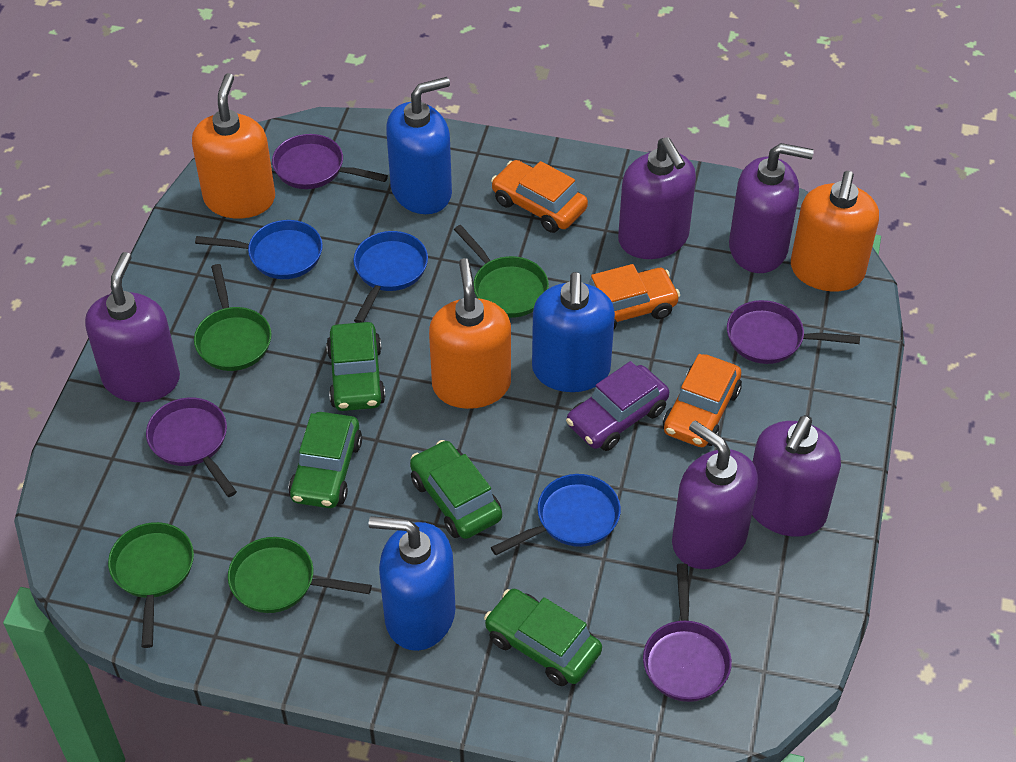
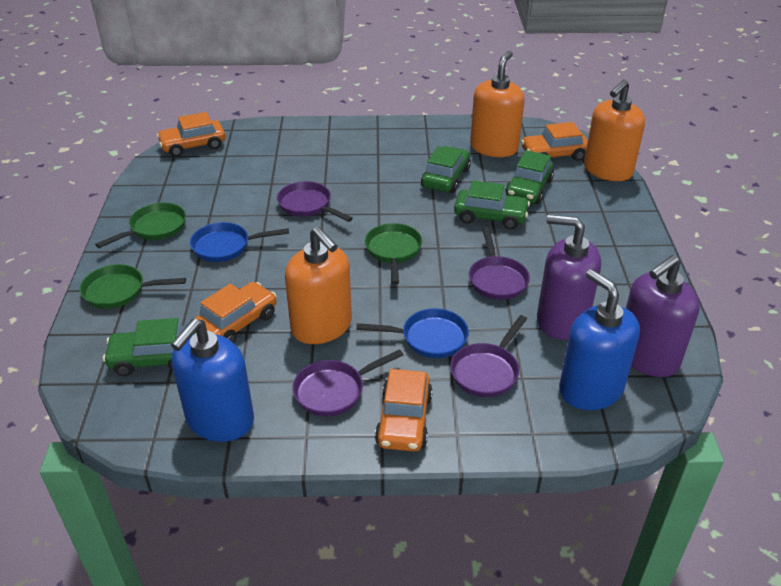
blue pan: 3 -> 2
blue soap dispenser: 3 -> 2
green pan: 4 -> 3
orange car: 3 -> 4
purple car: 1 -> 0
purple soap dispenser: 5 -> 2

